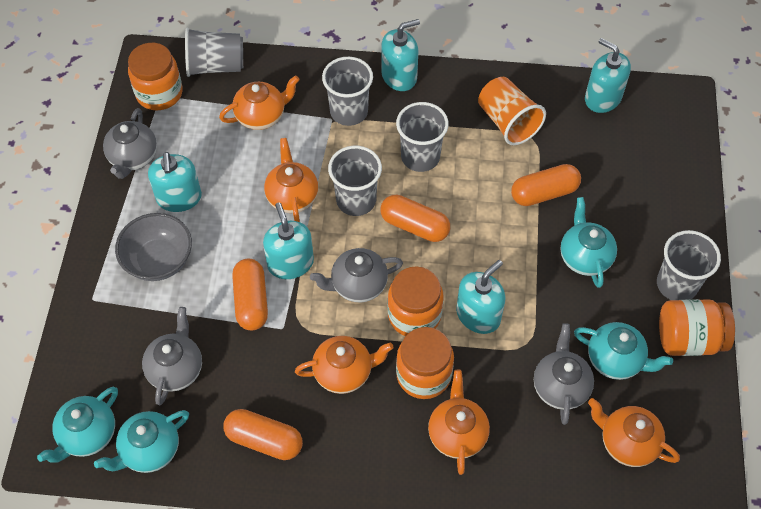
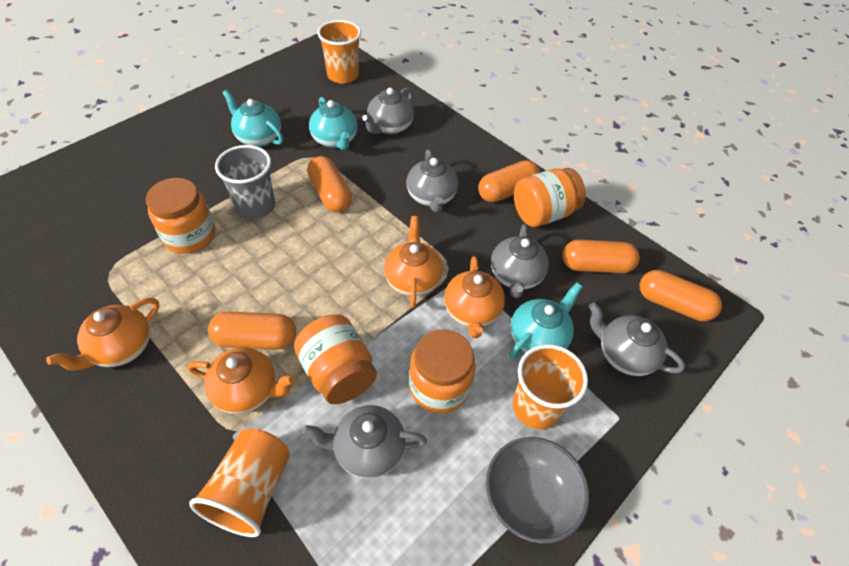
grey cup: 5 -> 1
grey teapot: 4 -> 5
orange capsule: 4 -> 5
orange cup: 1 -> 3
orange teapot: 5 -> 4
turquoise soap dispenser: 5 -> 0
turquoise teapot: 4 -> 3

